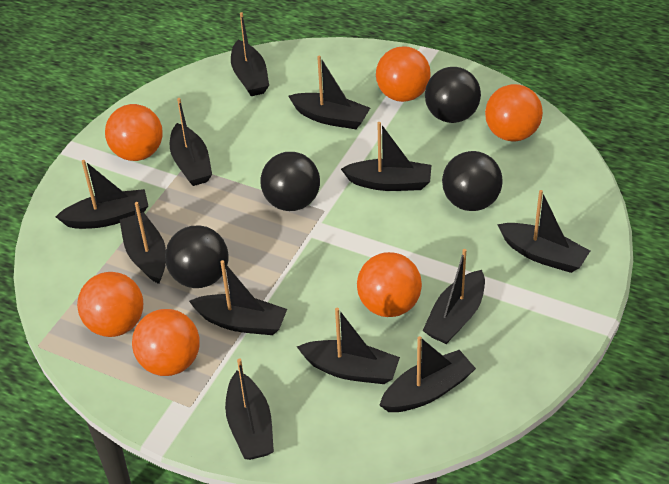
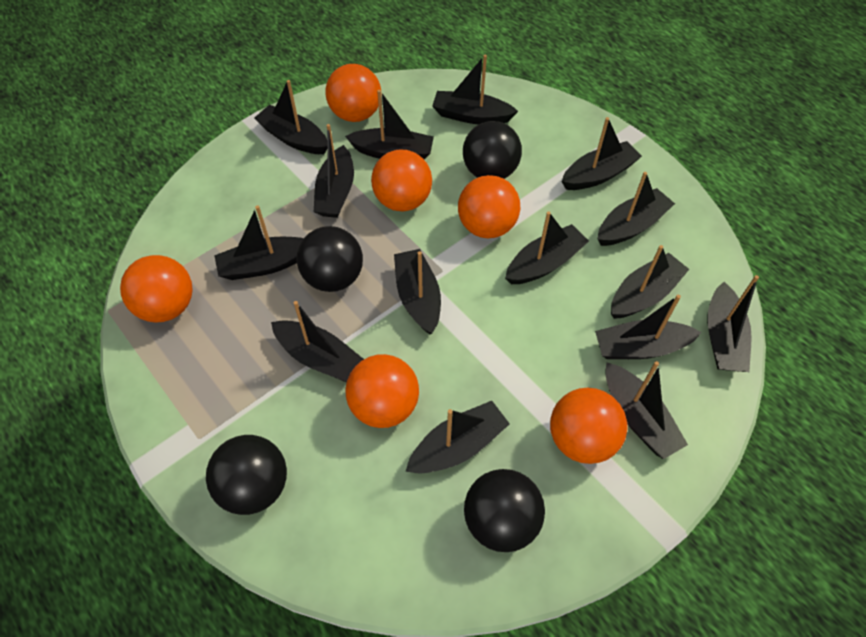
black boat: 12 -> 15

